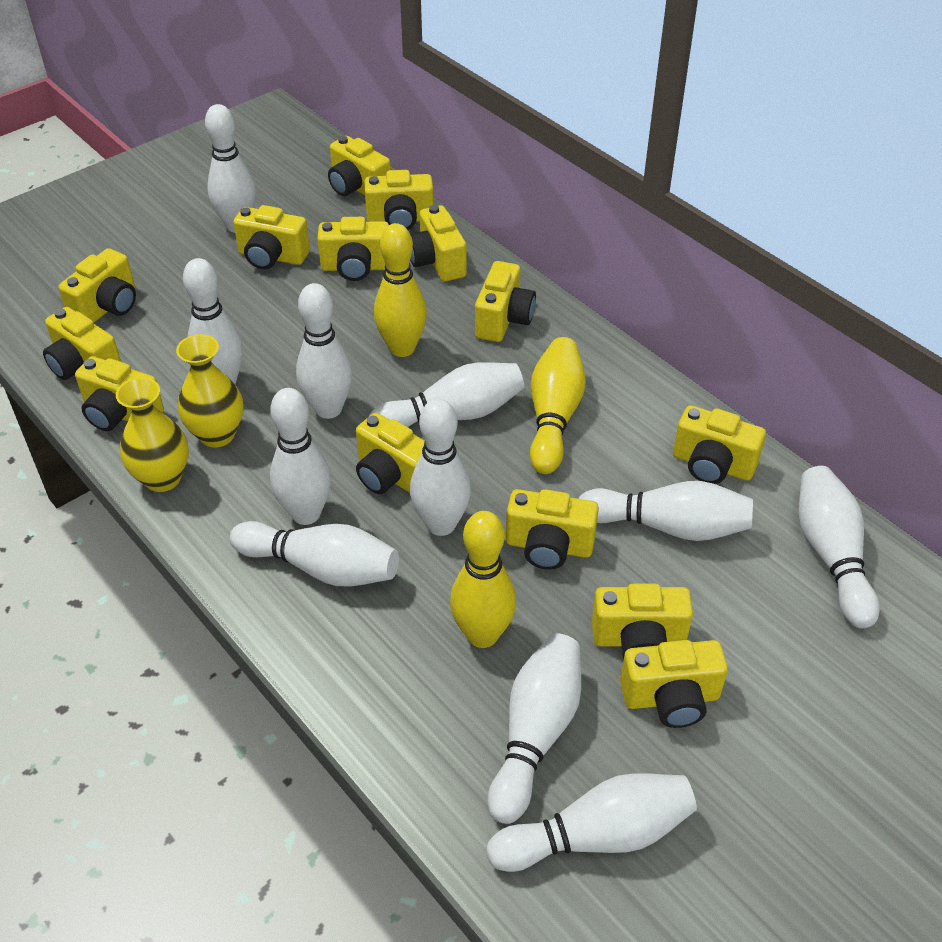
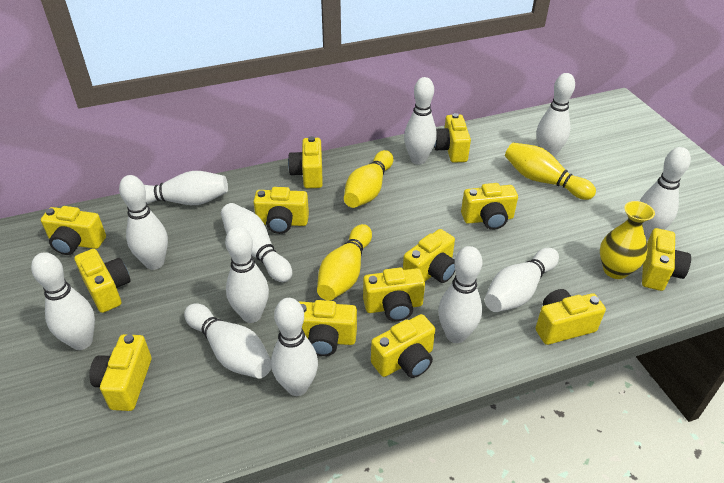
white bowling pin: 11 -> 12
yellow camera: 14 -> 13
yellow vase: 2 -> 1

